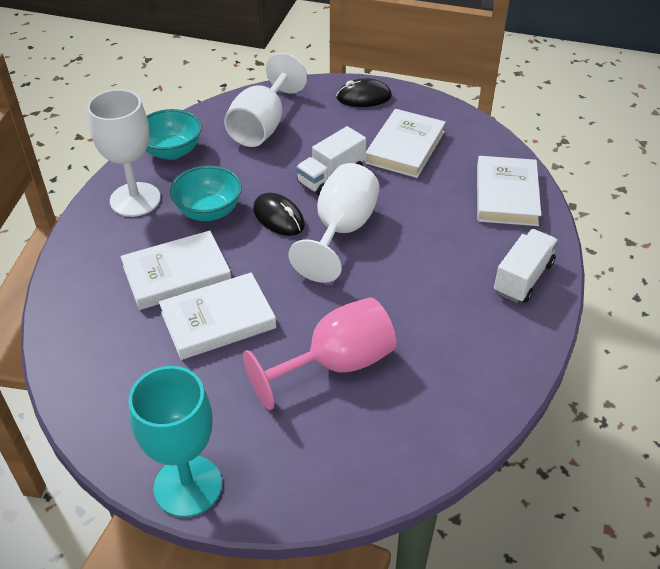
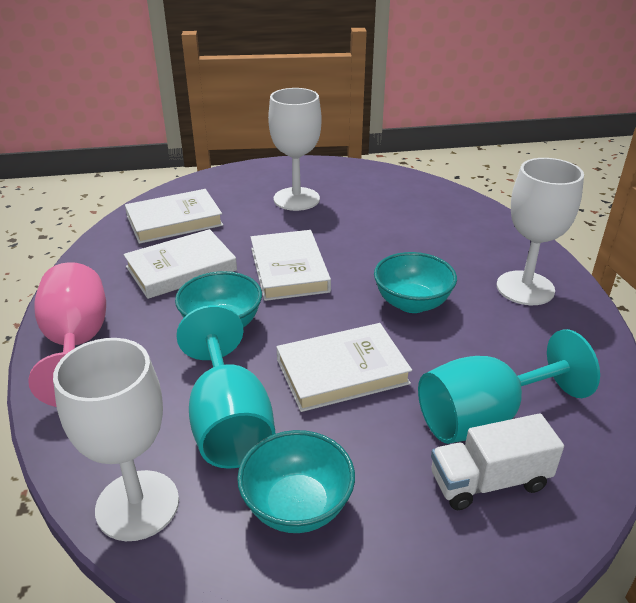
black mouse: 2 -> 0
turquoise bowl: 2 -> 3
turquoise goblet: 1 -> 2
white truck: 2 -> 1

